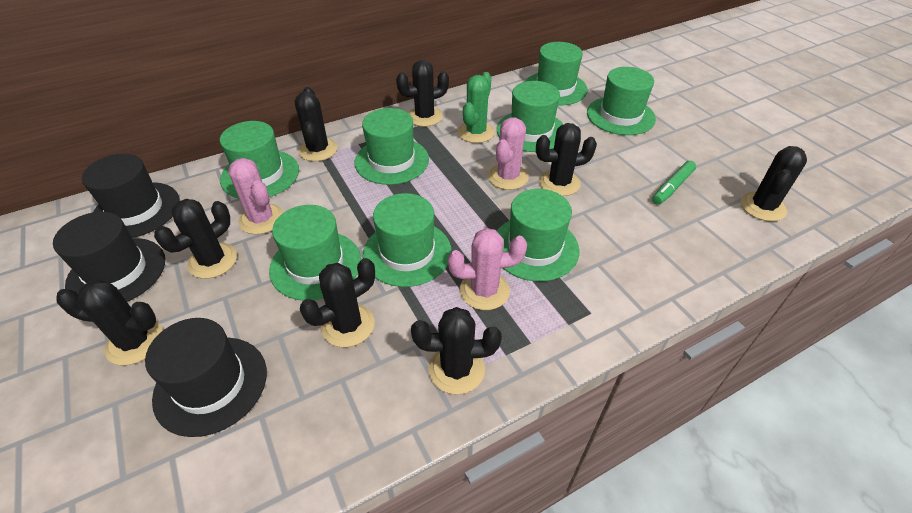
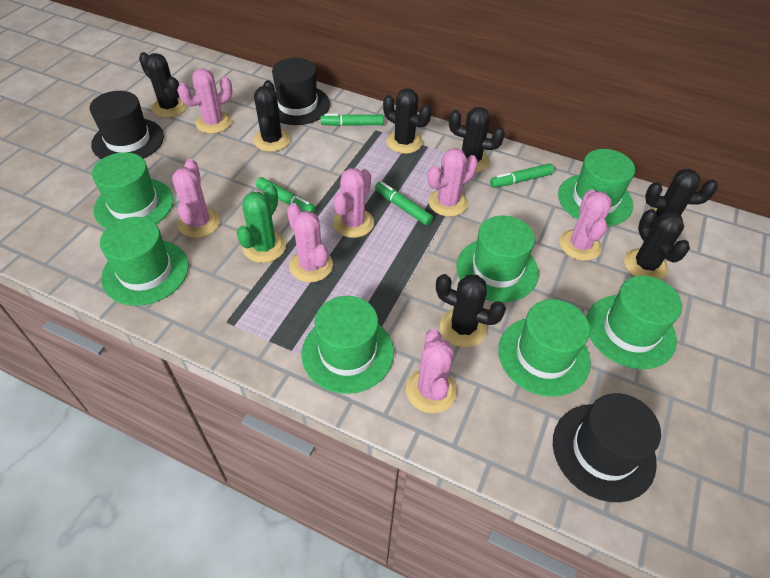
black cactus: 8 -> 7
green hat: 8 -> 7
green marker: 1 -> 4
pink cactus: 3 -> 7

